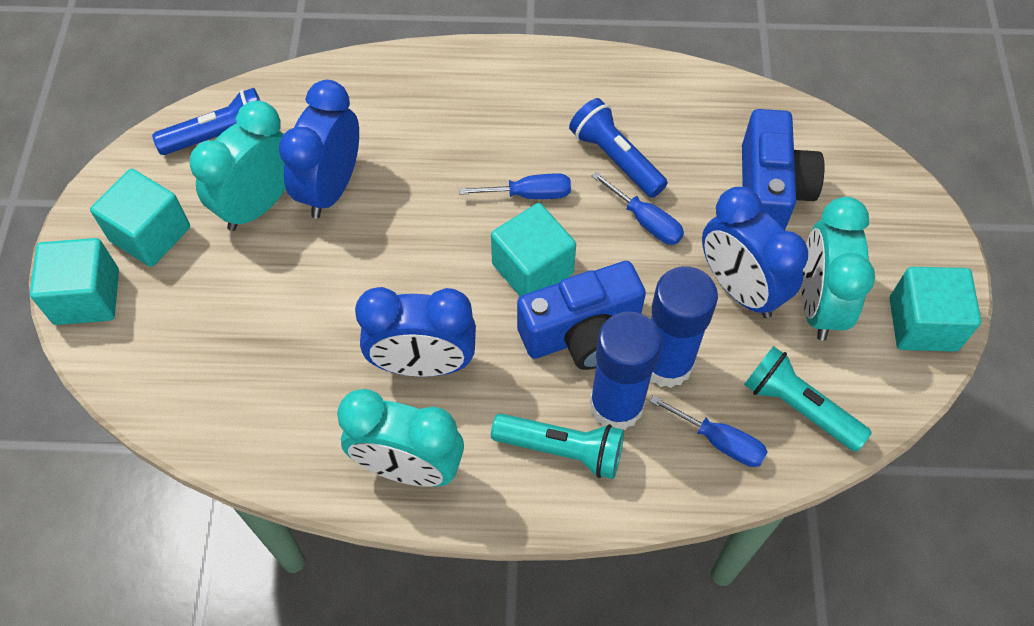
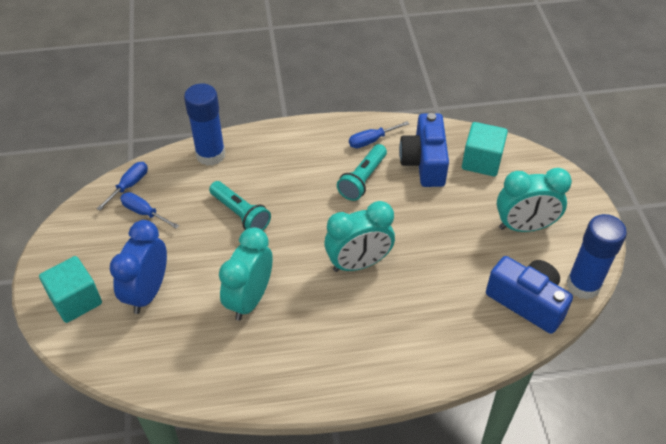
blue clock: 3 -> 1
blue flashlight: 2 -> 0
turquoise cube: 4 -> 2

